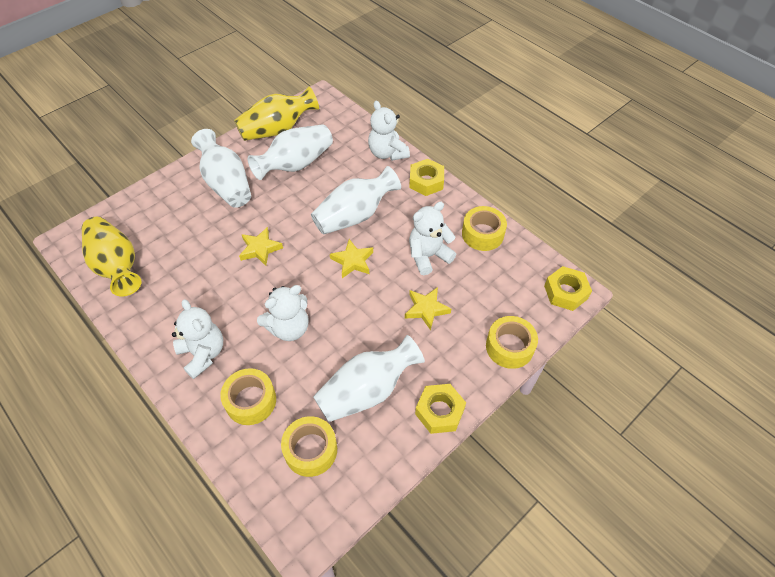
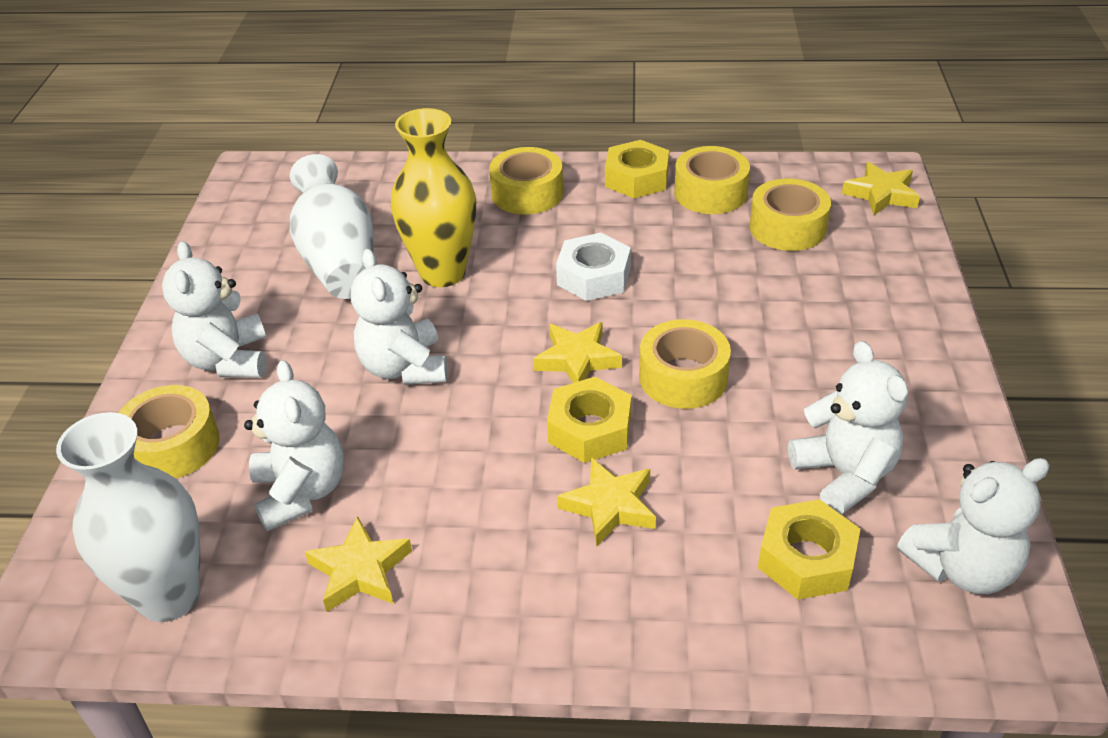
white nut: 0 -> 1
white teddy bear: 4 -> 5
white vase: 4 -> 2
yellow star: 3 -> 4
yellow tape: 4 -> 5
yellow vase: 2 -> 1

